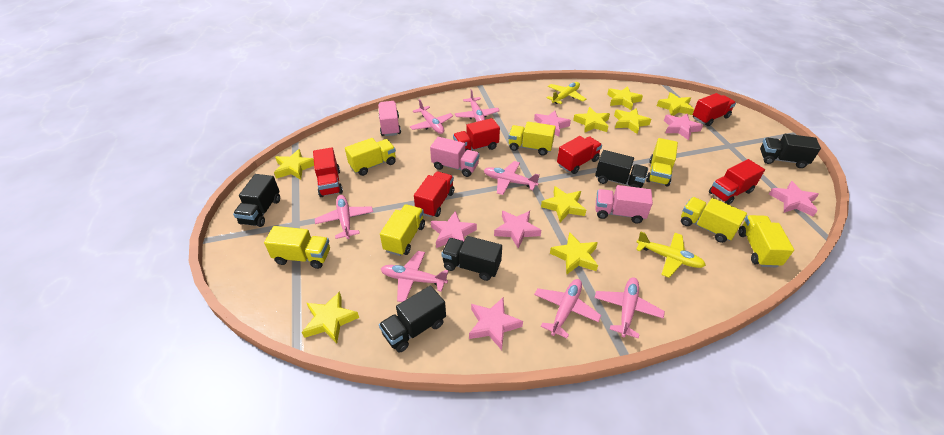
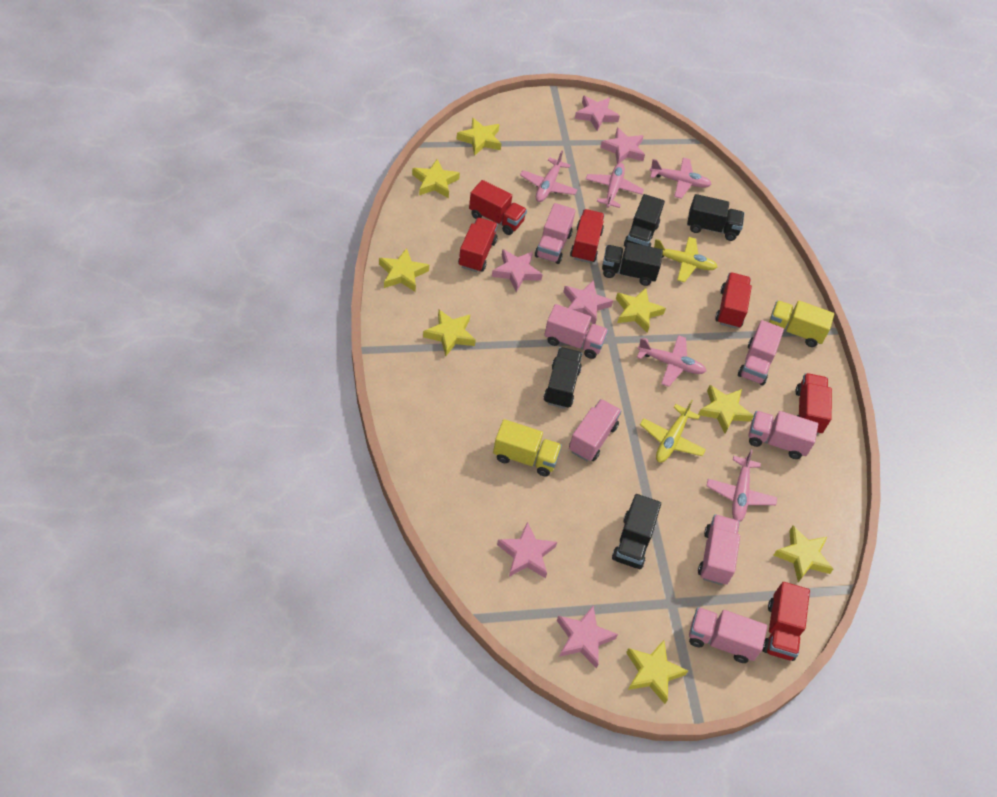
pink plane: 7 -> 5
pink truck: 3 -> 7
yellow truck: 7 -> 2

